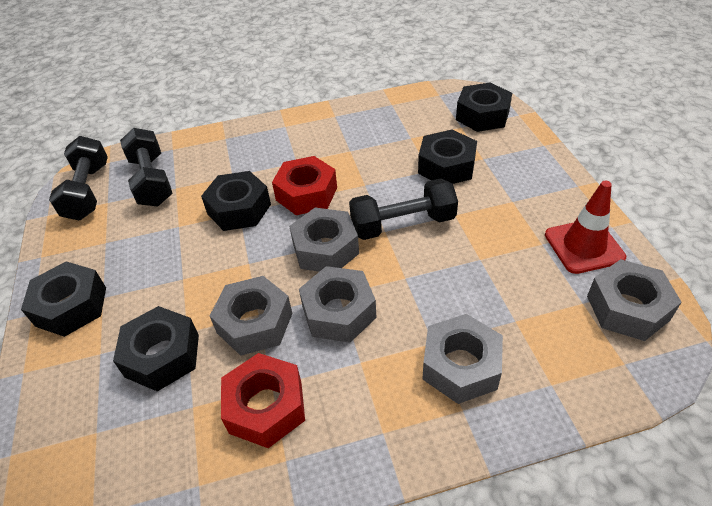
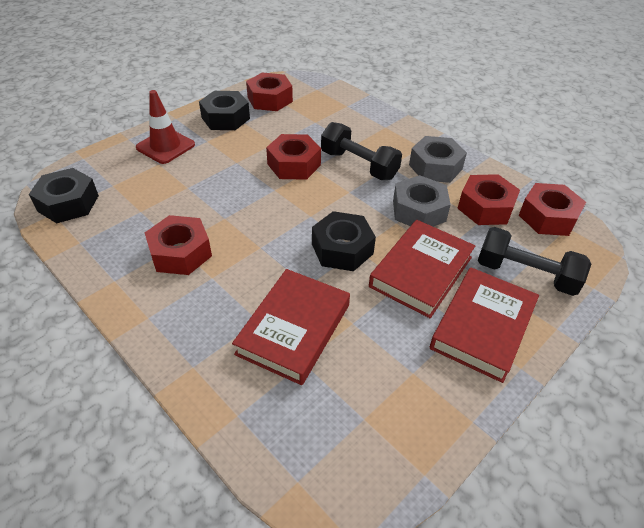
black dumbbell: 3 -> 2
black nut: 5 -> 3
grey nut: 5 -> 2
red book: 0 -> 3
red nut: 2 -> 5

